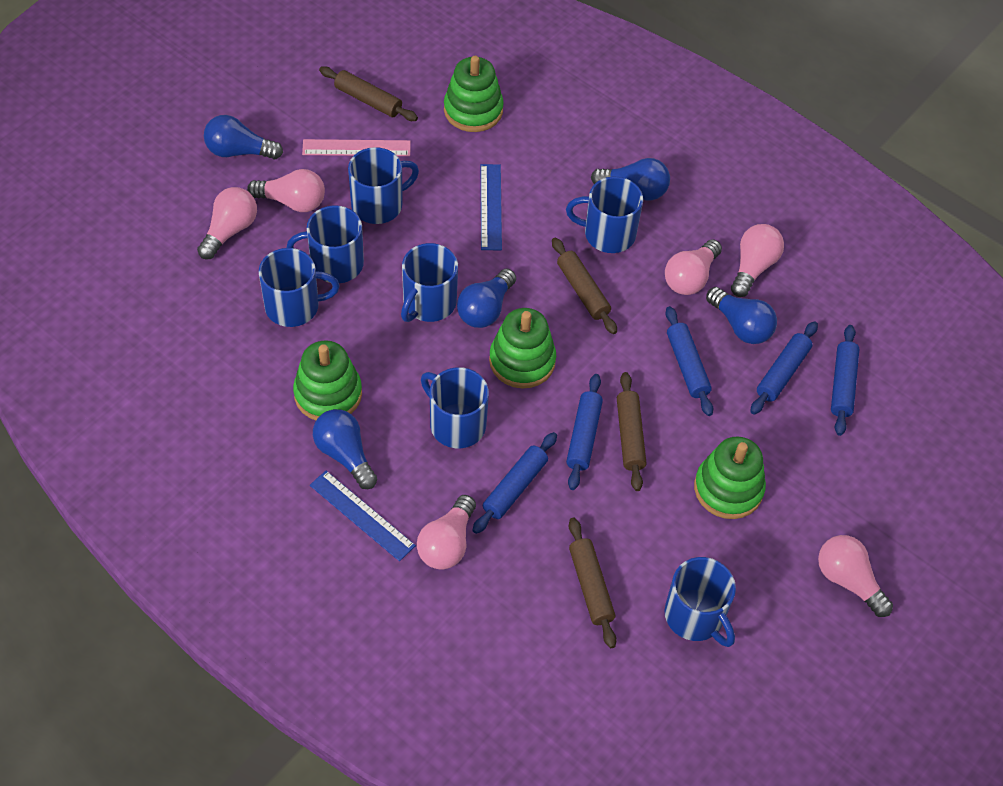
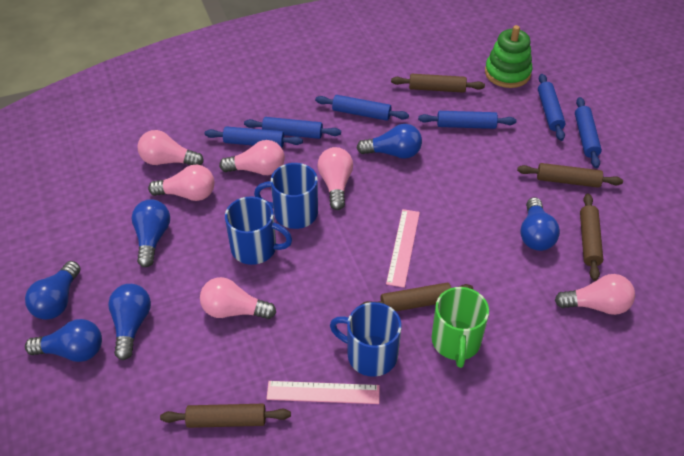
blue light bulb: 5 -> 6
blue mug: 7 -> 3
blue rolling pin: 5 -> 6
blue ruler: 2 -> 0
brown rolling pin: 4 -> 5
green mug: 0 -> 1
green stacking toy: 4 -> 1
pink ruler: 1 -> 2

